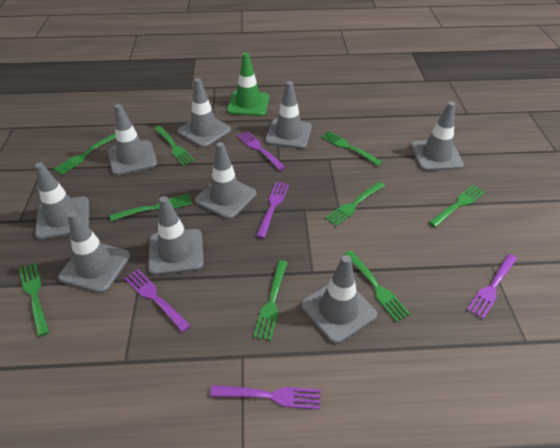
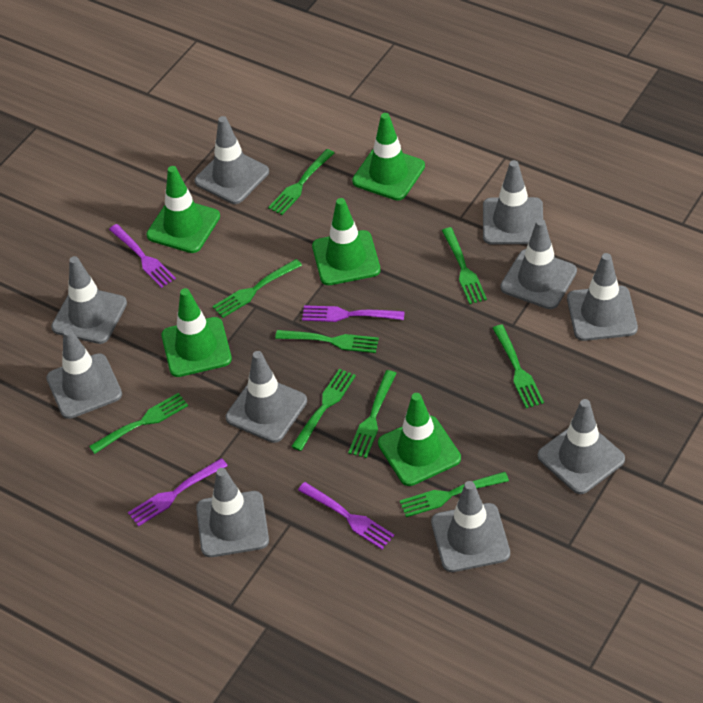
green traffic cone: 1 -> 5
grey traffic cone: 9 -> 10
purple fork: 5 -> 4

